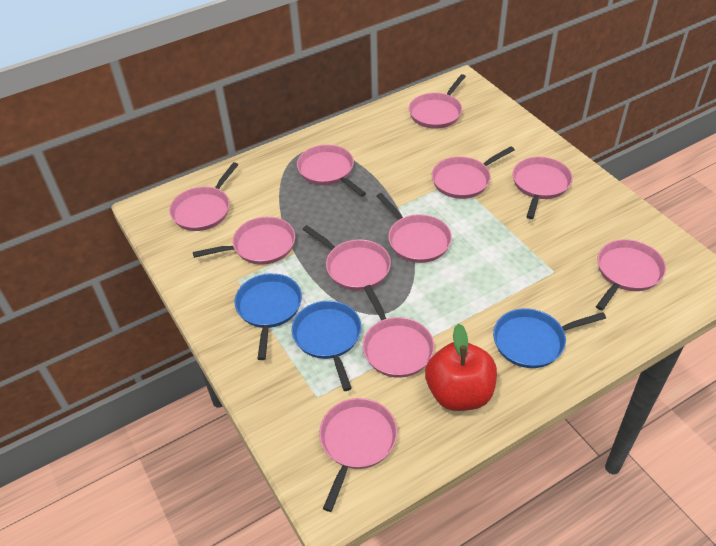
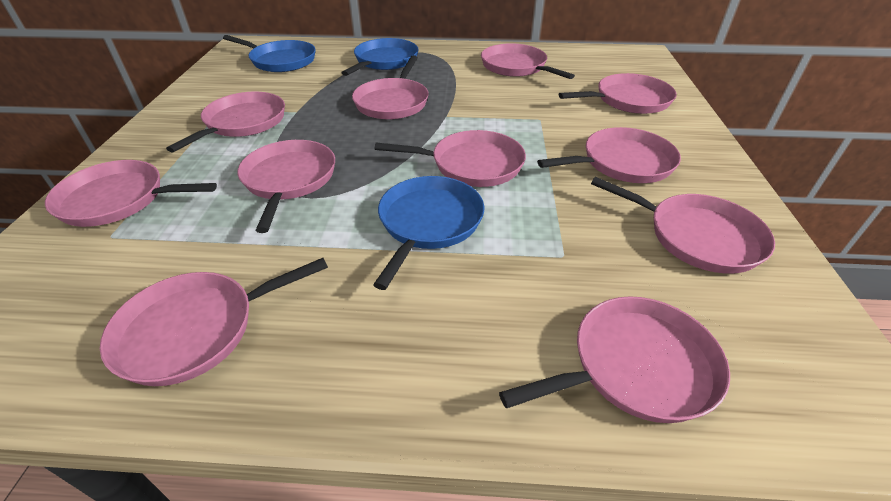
red apple: 1 -> 0

